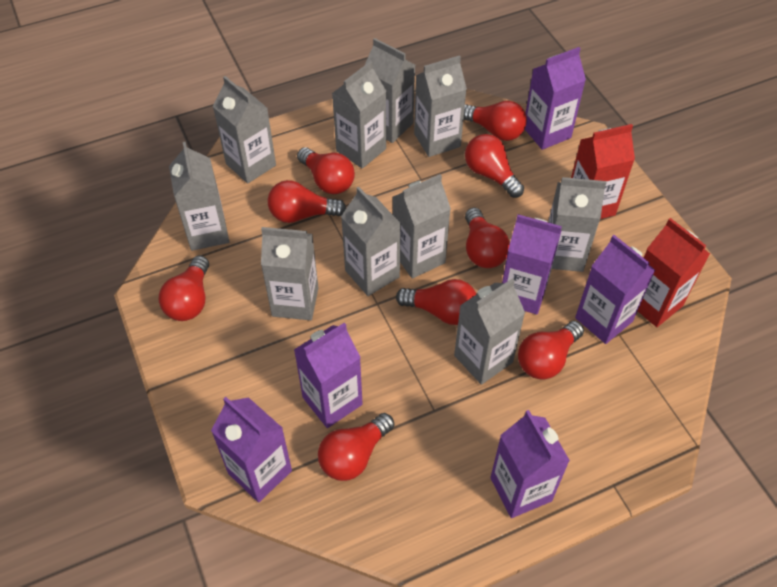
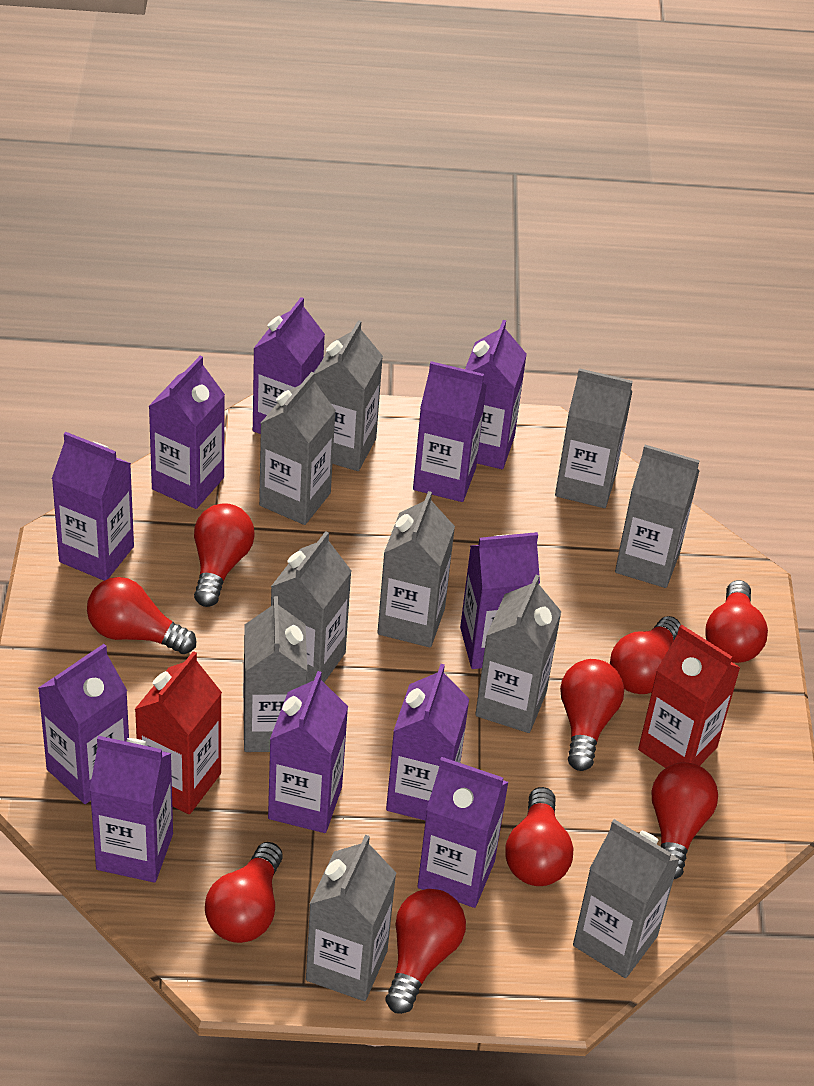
purple carton: 6 -> 11

